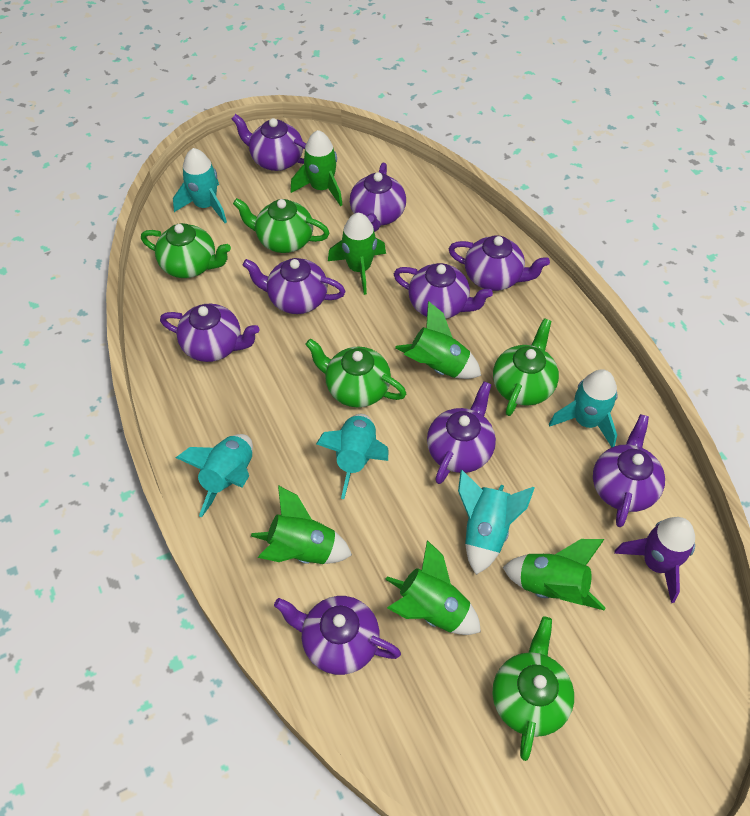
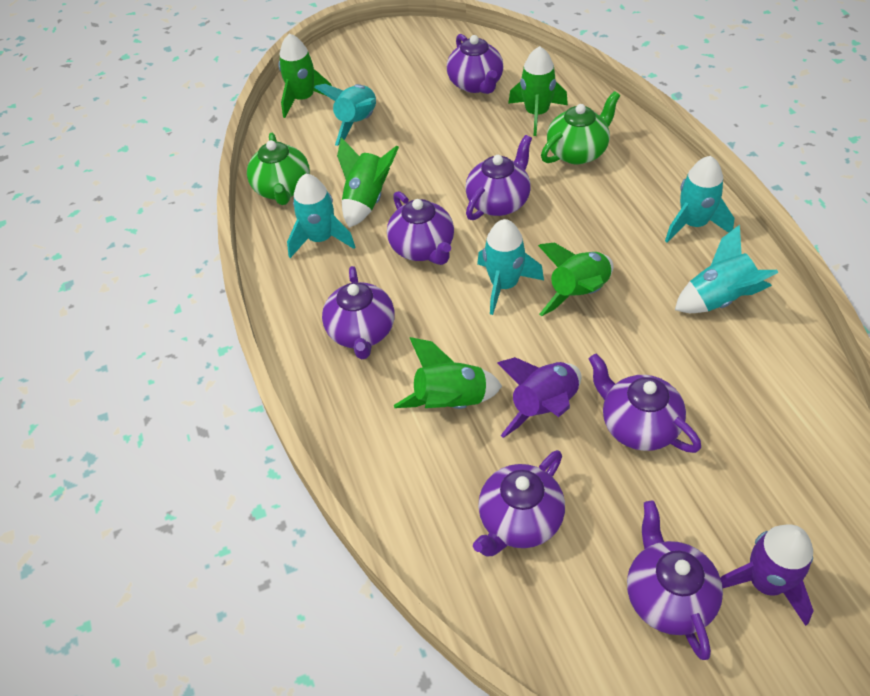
green rocket: 6 -> 5
green teapot: 5 -> 2
purple rocket: 1 -> 2
purple teapot: 9 -> 7

